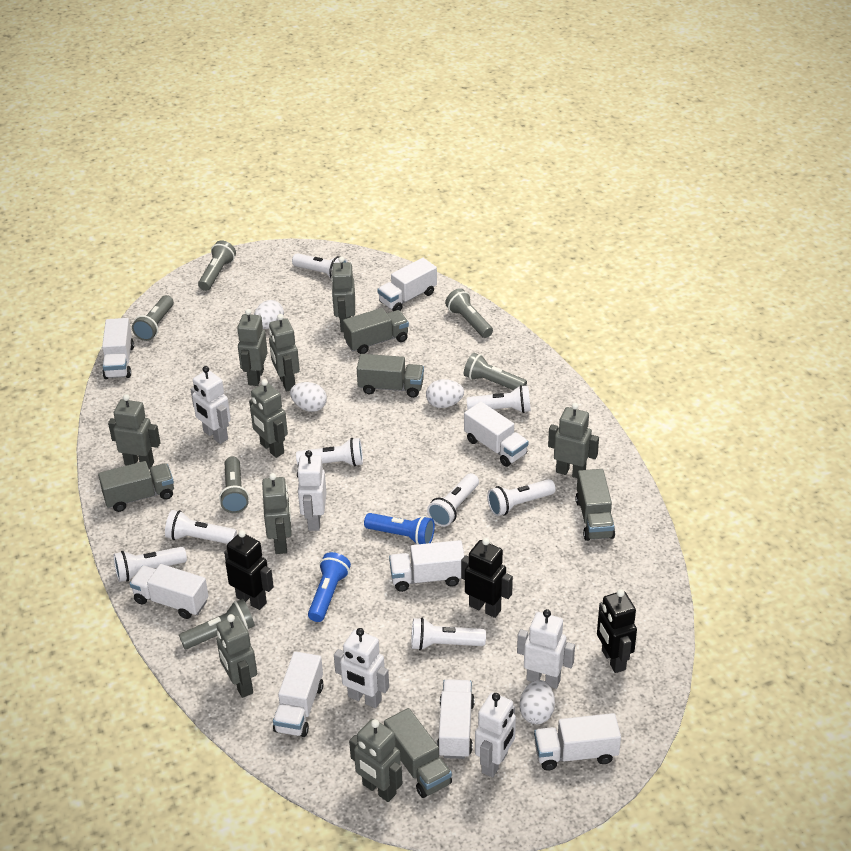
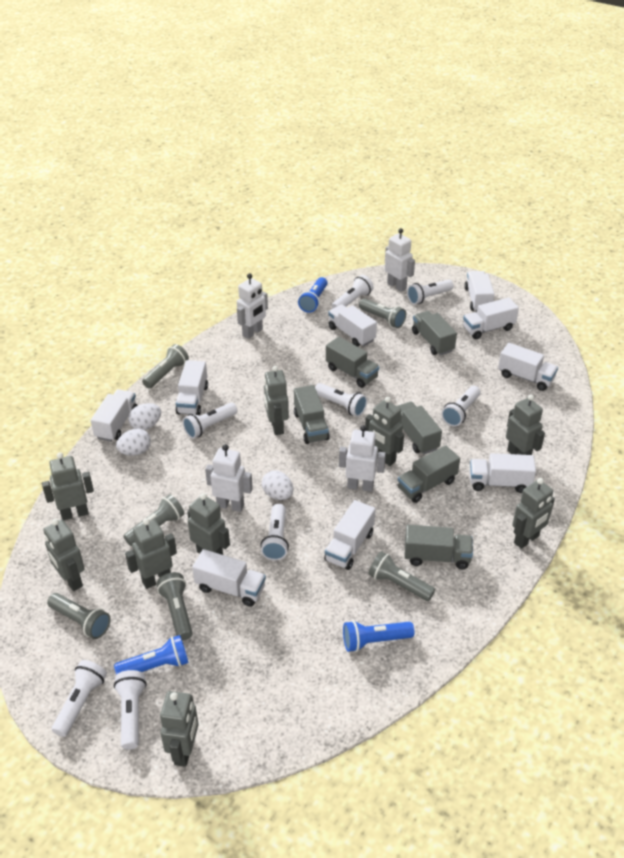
black robot: 3 -> 0
blue flashlight: 2 -> 3
grey truck: 5 -> 6
white egg: 4 -> 3
white robot: 5 -> 4
white truck: 8 -> 9

